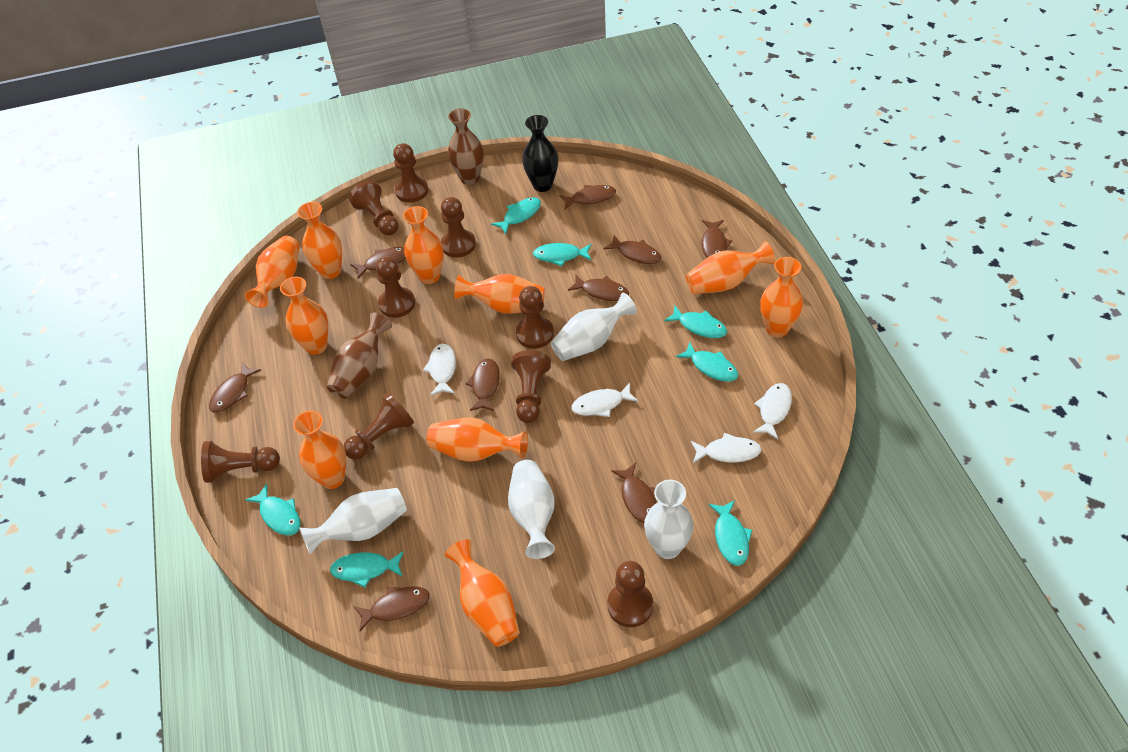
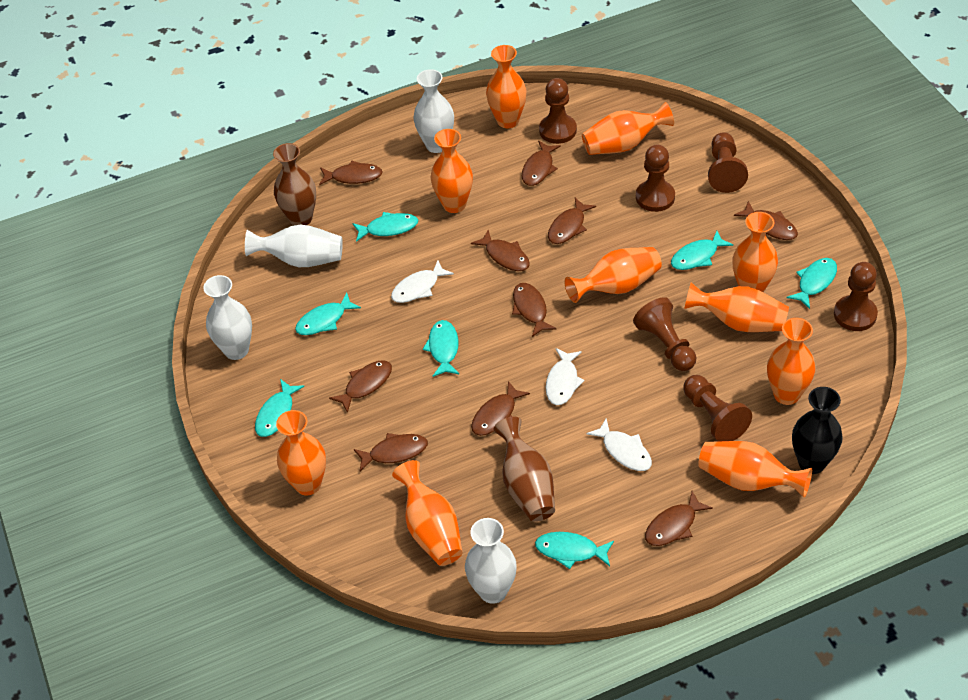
brown fish: 9 -> 10
brown pawn: 9 -> 6
white fish: 4 -> 3

